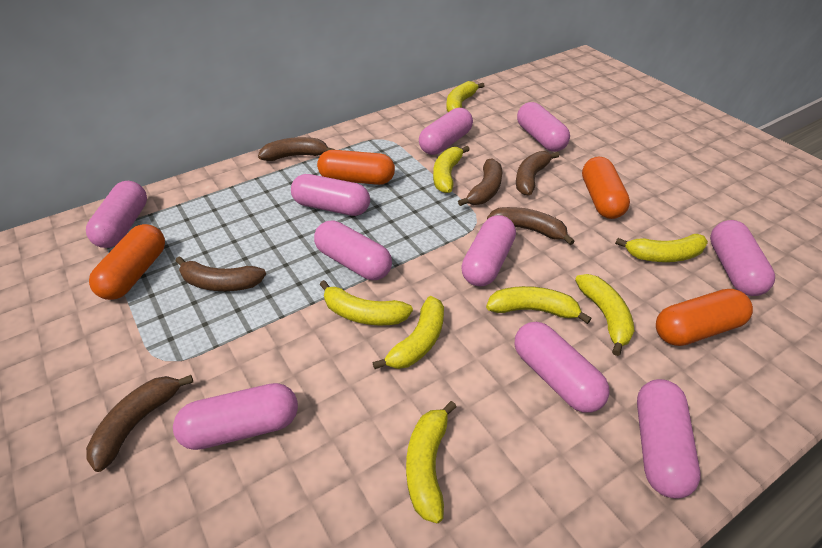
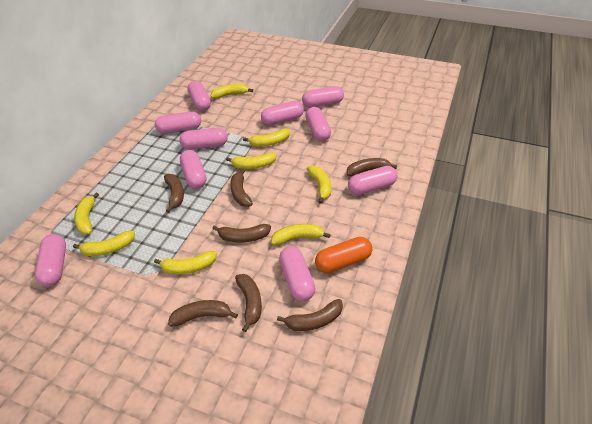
brown banana: 6 -> 7
orange capsule: 4 -> 1

